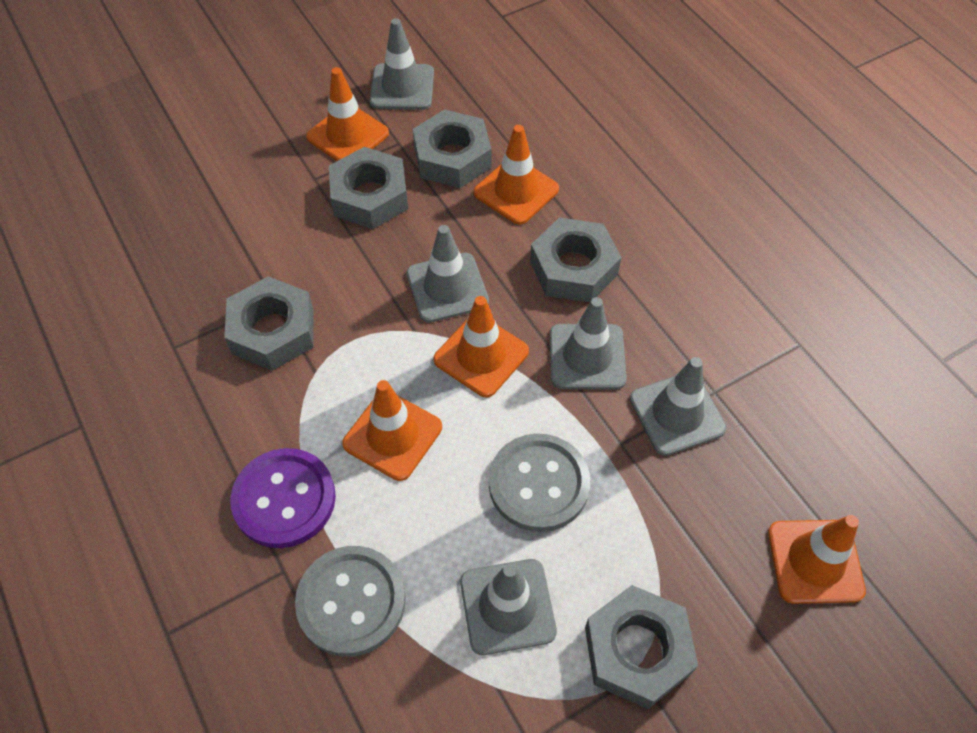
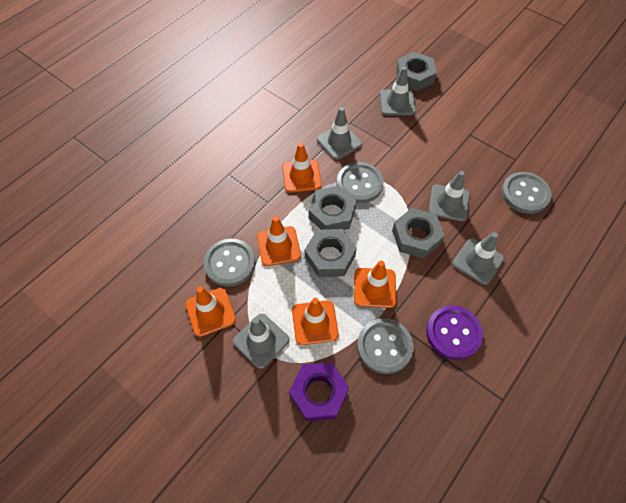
grey button: 2 -> 4
grey nut: 5 -> 4
purple nut: 0 -> 1

